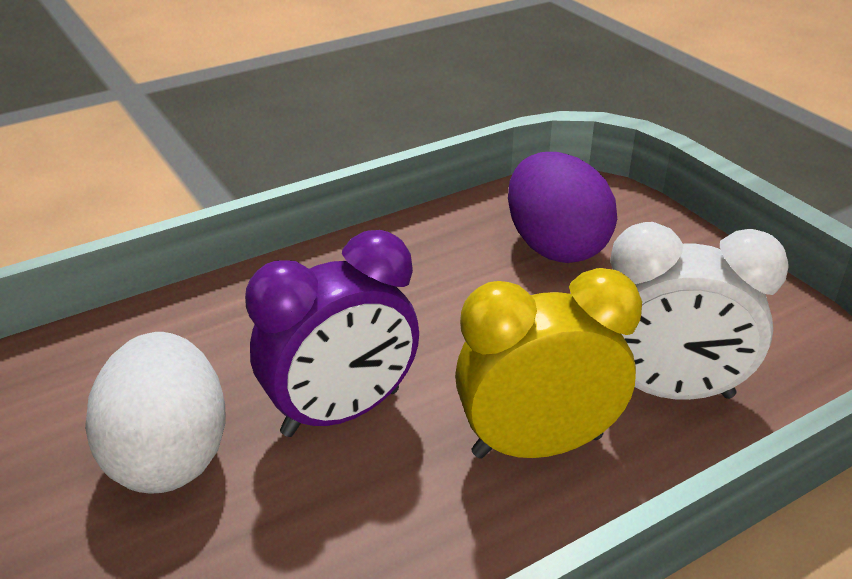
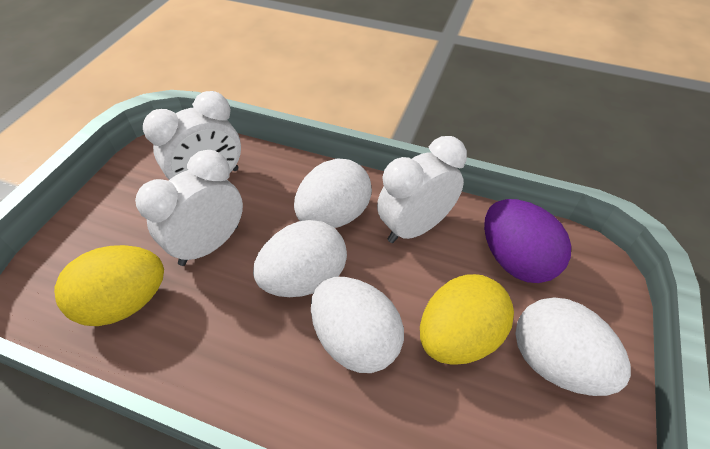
purple clock: 1 -> 0
white clock: 1 -> 3
white egg: 1 -> 4
yellow clock: 1 -> 0
yellow egg: 0 -> 2

